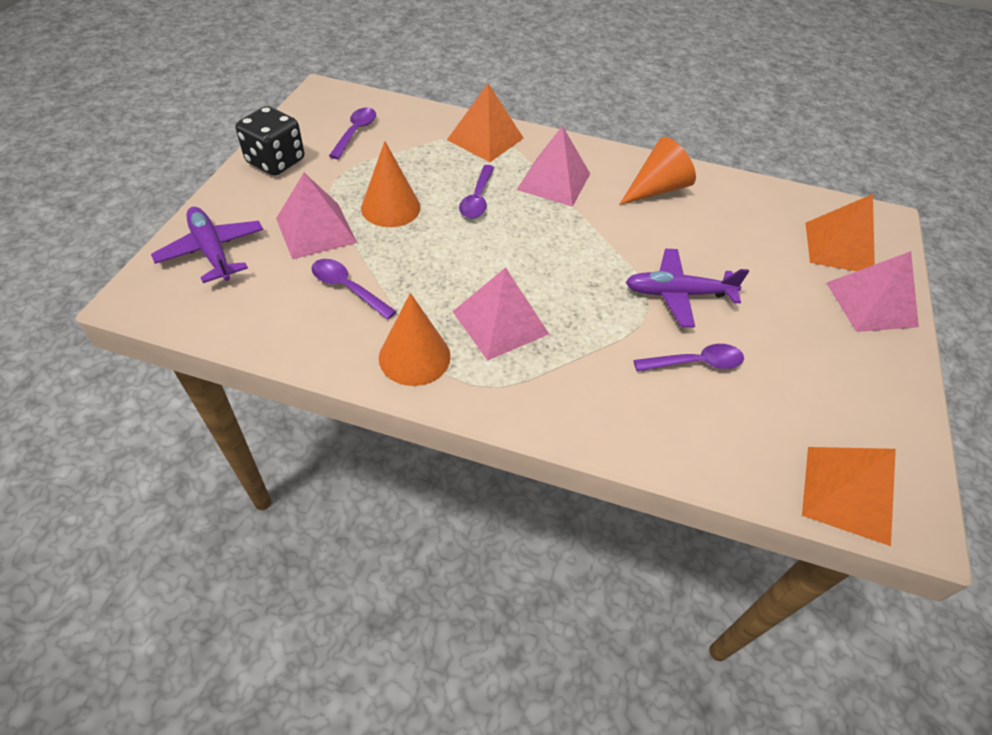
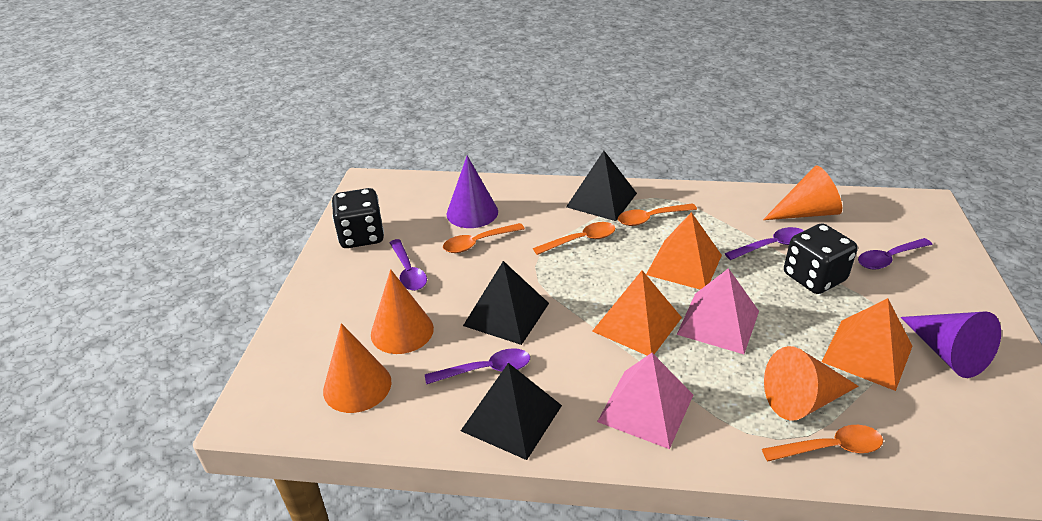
black dice: 1 -> 2
black pyramid: 0 -> 3
orange cone: 3 -> 4
orange spoon: 0 -> 4
pink pyramid: 4 -> 2
purple cone: 0 -> 2
purple plane: 2 -> 0

